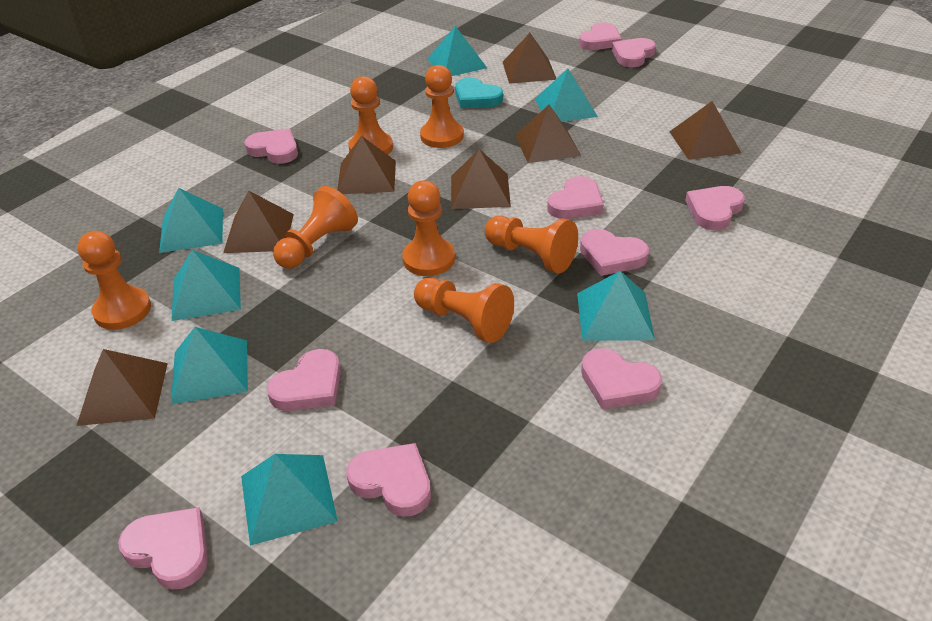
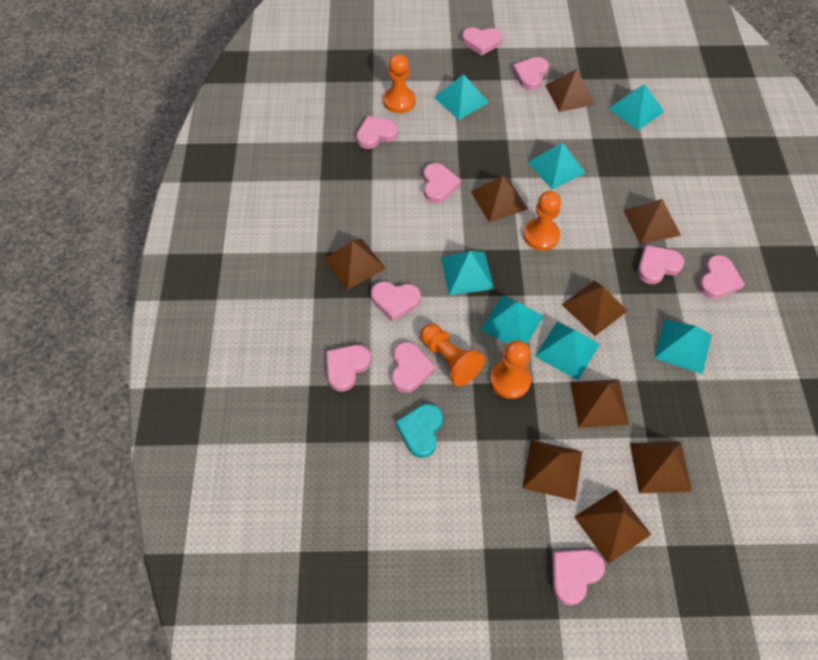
brown pyramid: 7 -> 9
orange pawn: 7 -> 4

